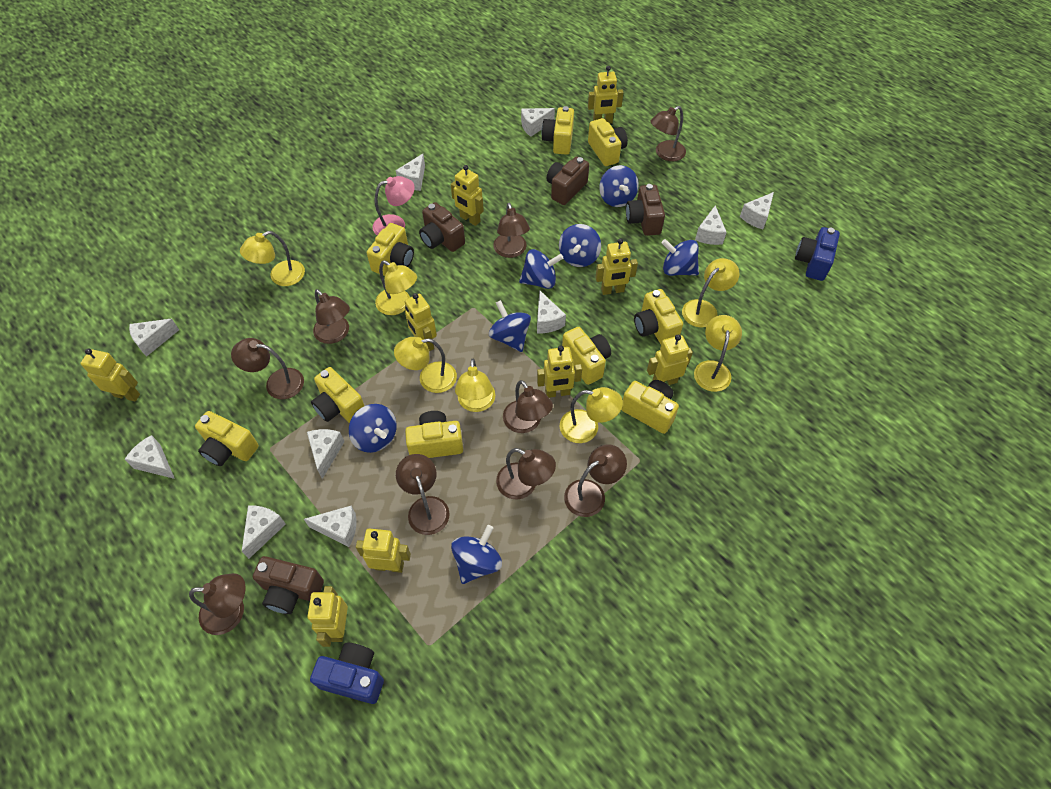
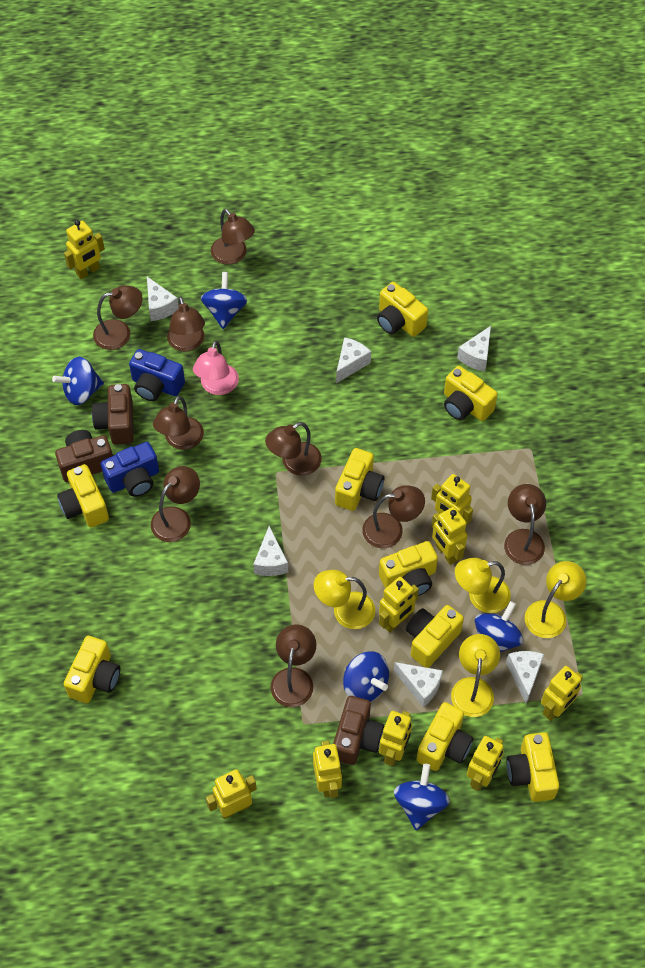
blue spinning top: 7 -> 5
brown camera: 4 -> 3
white cheese: 10 -> 6
yellow lamp: 7 -> 4

